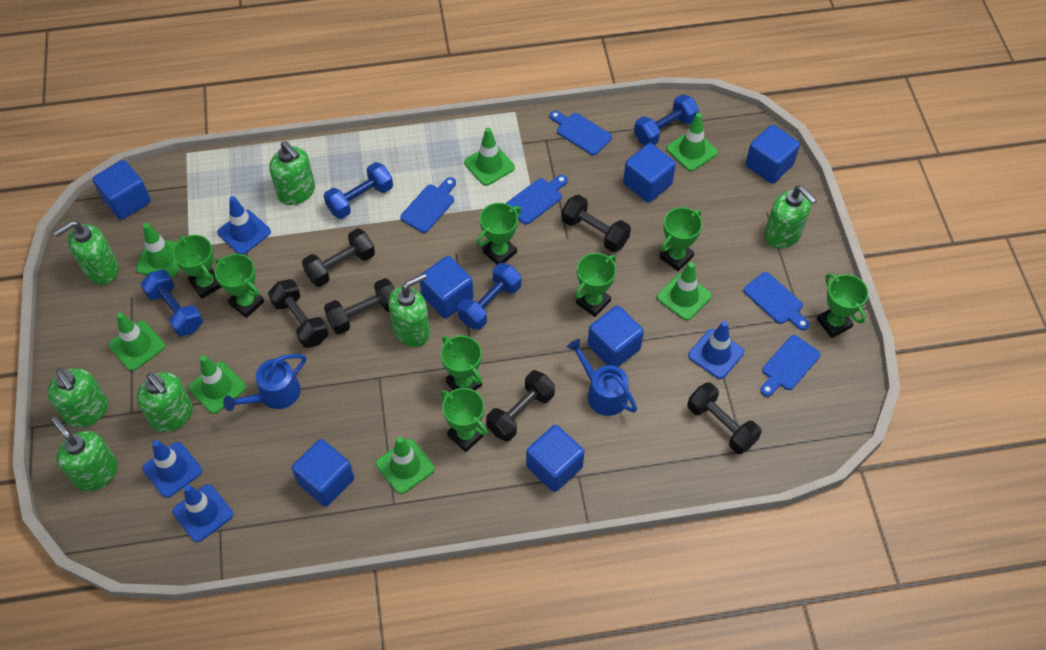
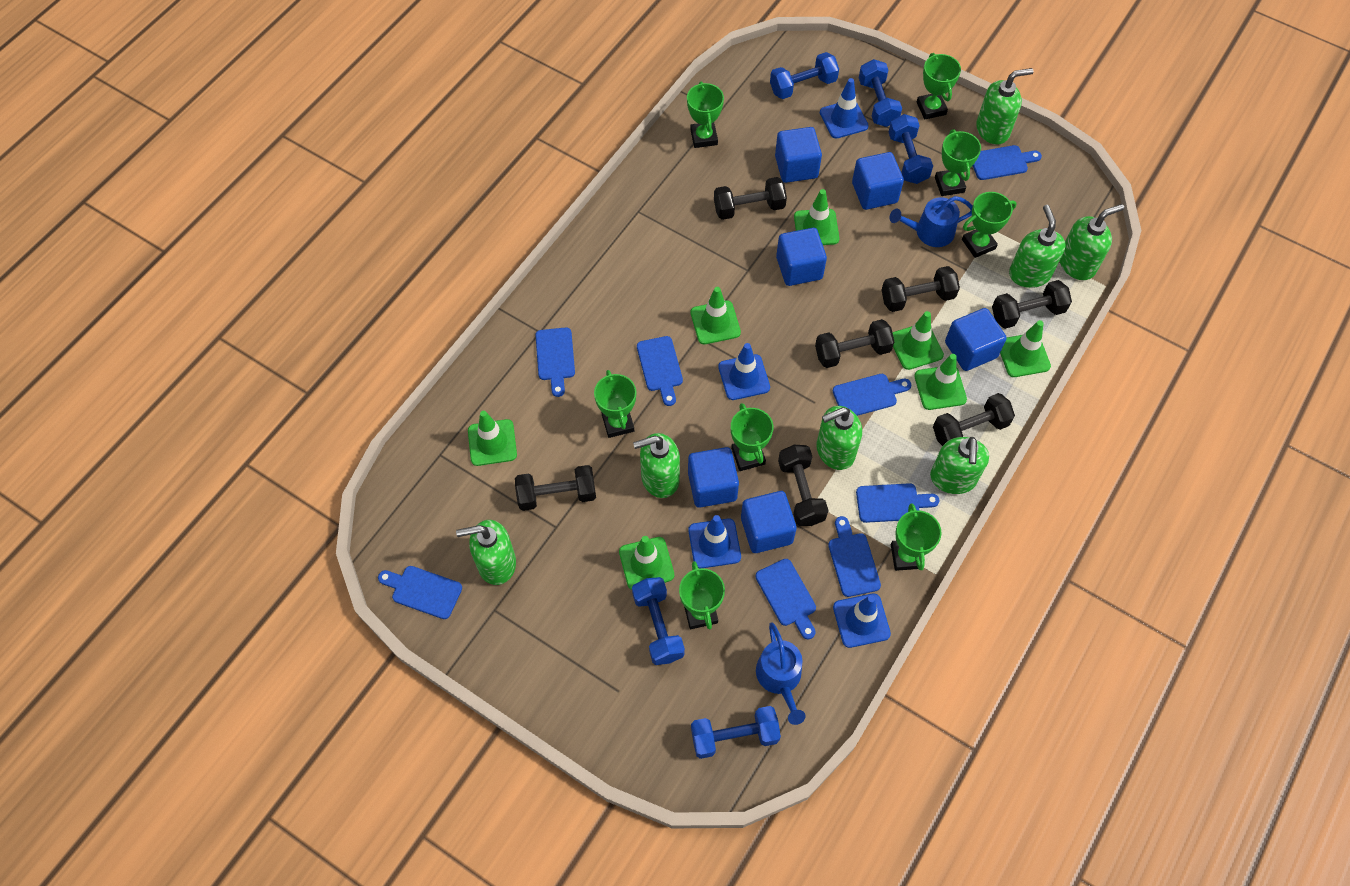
black dumbbell: 6 -> 7
blue cube: 7 -> 6
blue cutting board: 5 -> 8
blue dumbbell: 4 -> 5

